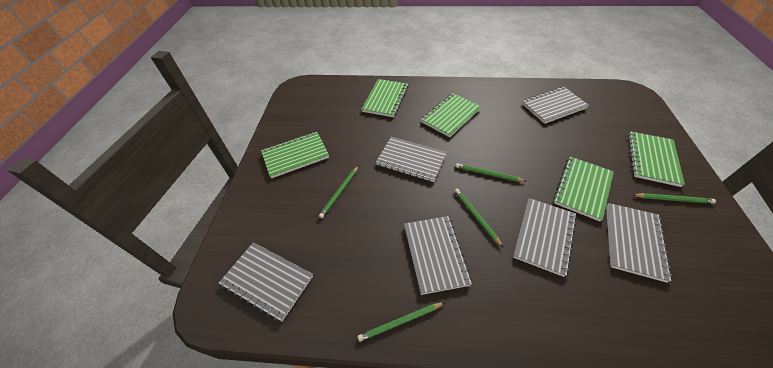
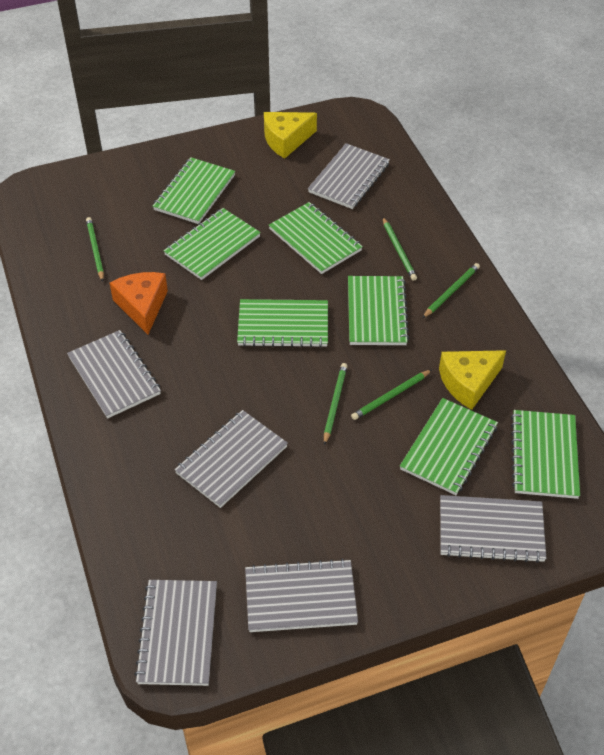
green notebook: 5 -> 7
orange cheese: 0 -> 1
yellow cheese: 0 -> 2

